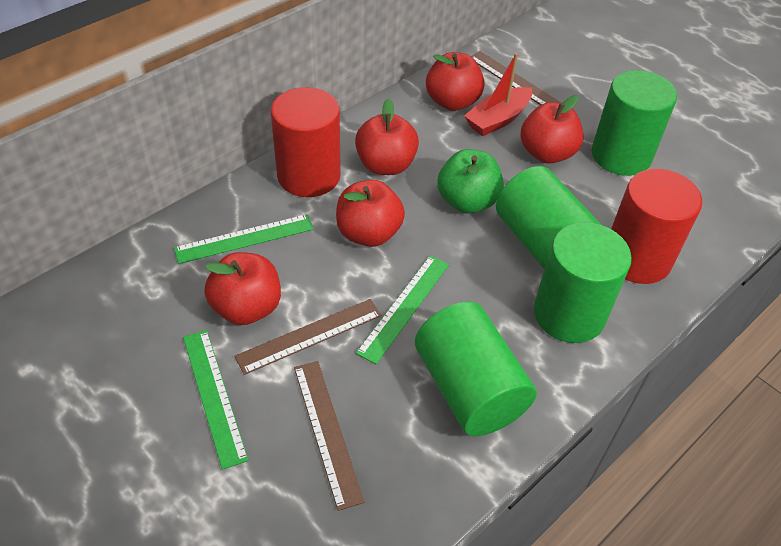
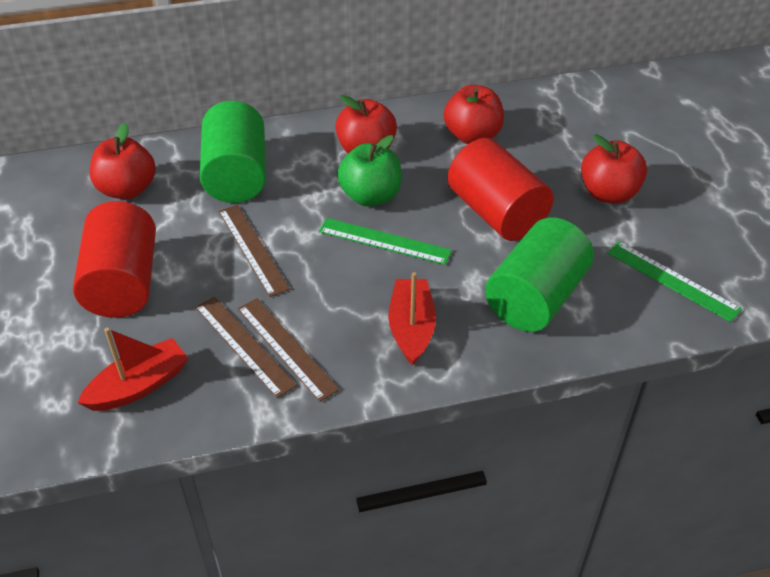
green cylinder: 4 -> 2
green ruler: 3 -> 2
red apple: 5 -> 4
red boat: 1 -> 2

